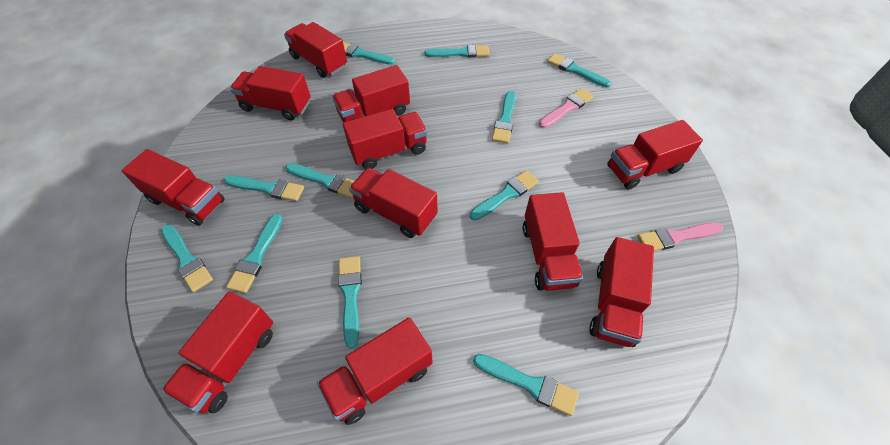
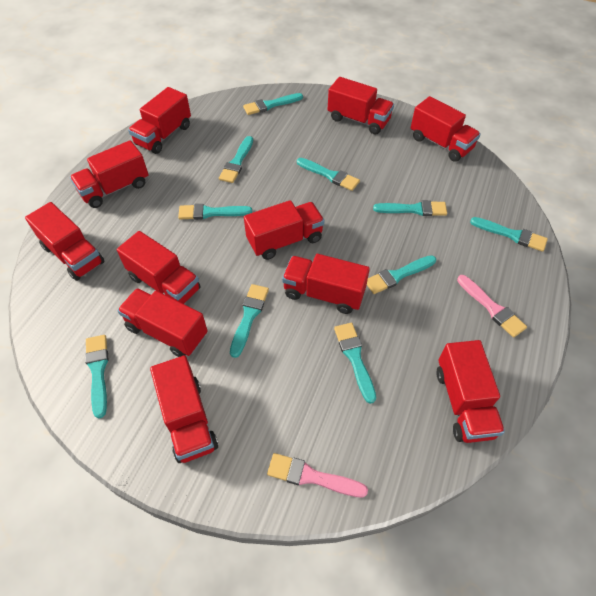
turquoise brush: 11 -> 10

